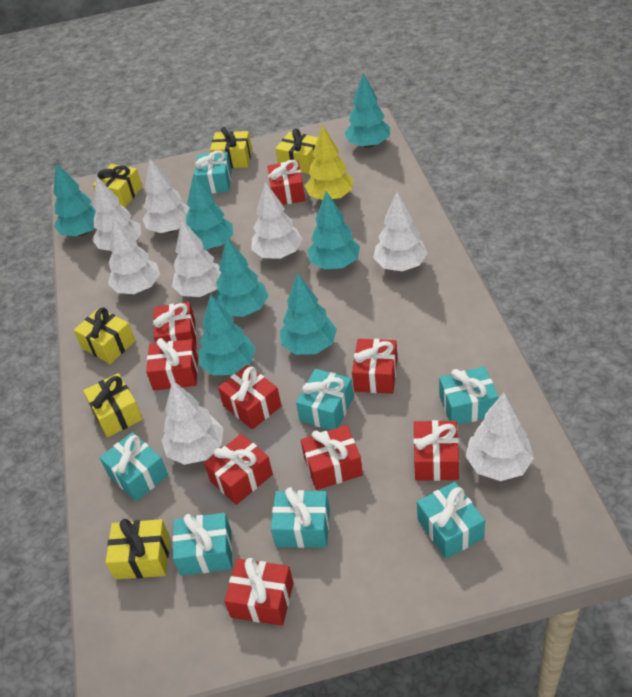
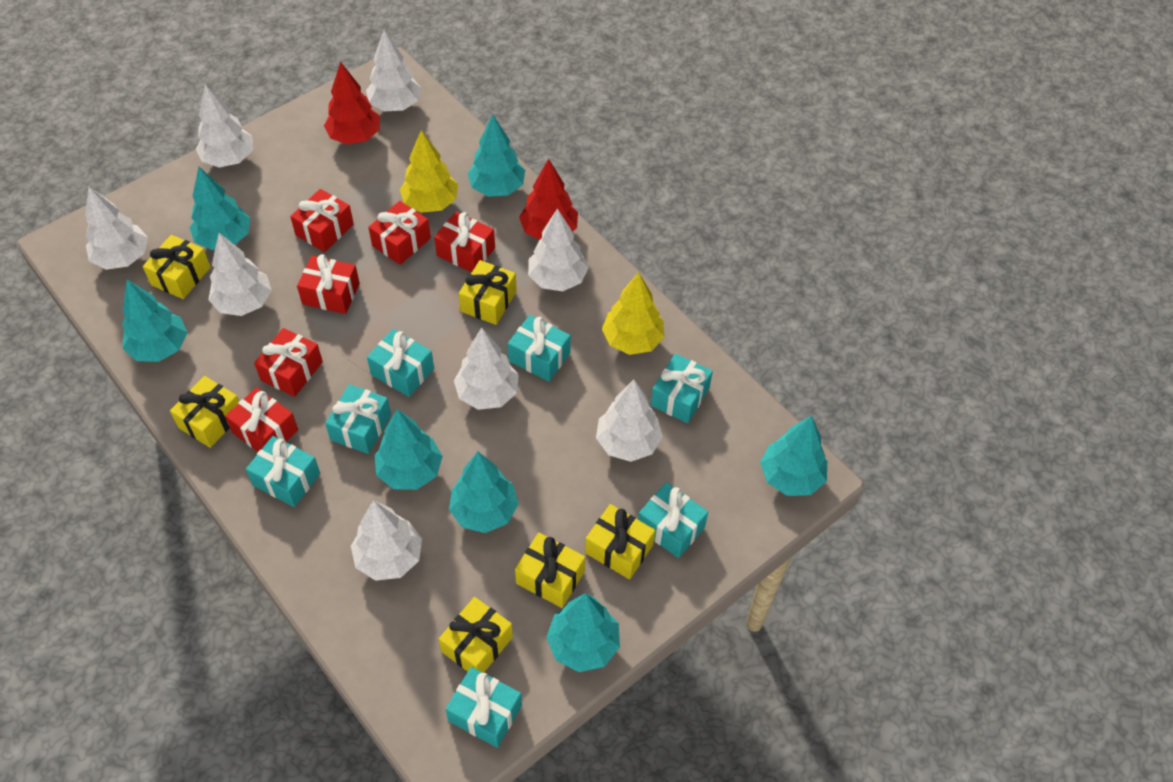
red gift: 9 -> 6
red tree: 0 -> 2
yellow tree: 1 -> 2

